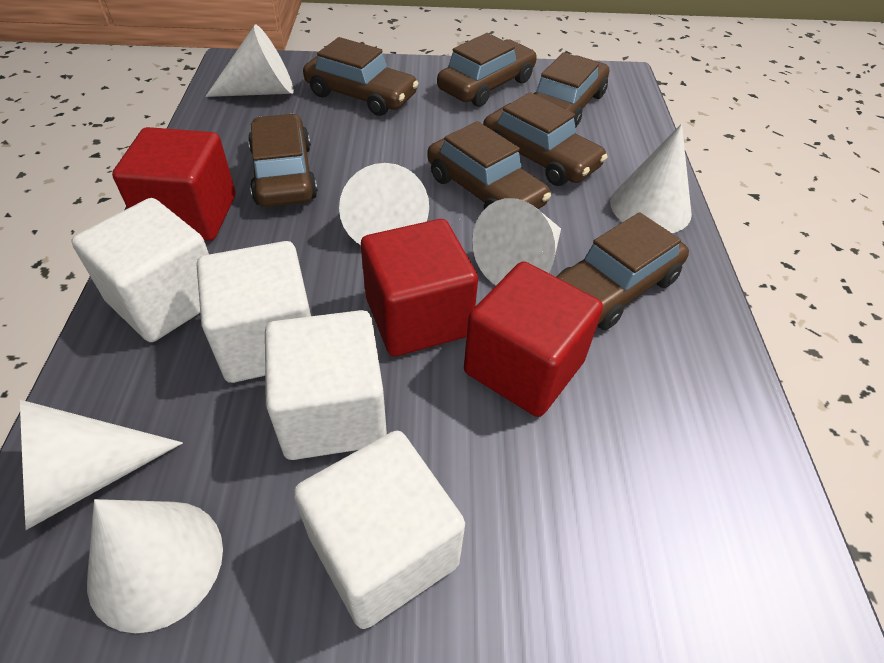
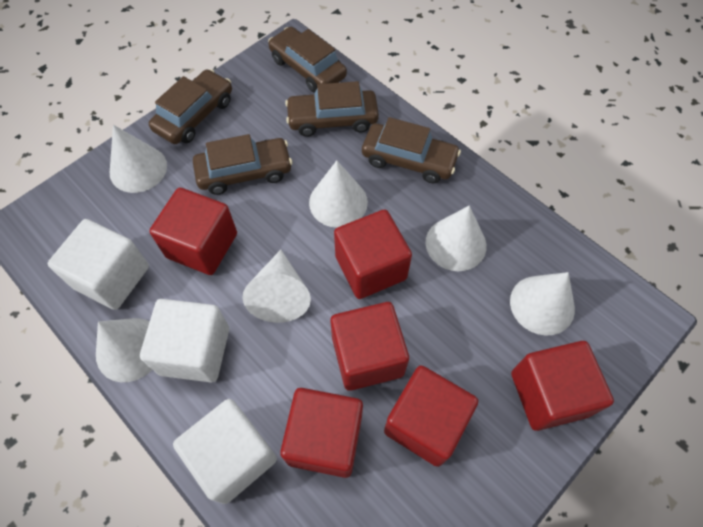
brown car: 7 -> 5
red cube: 3 -> 6
white cube: 4 -> 3

